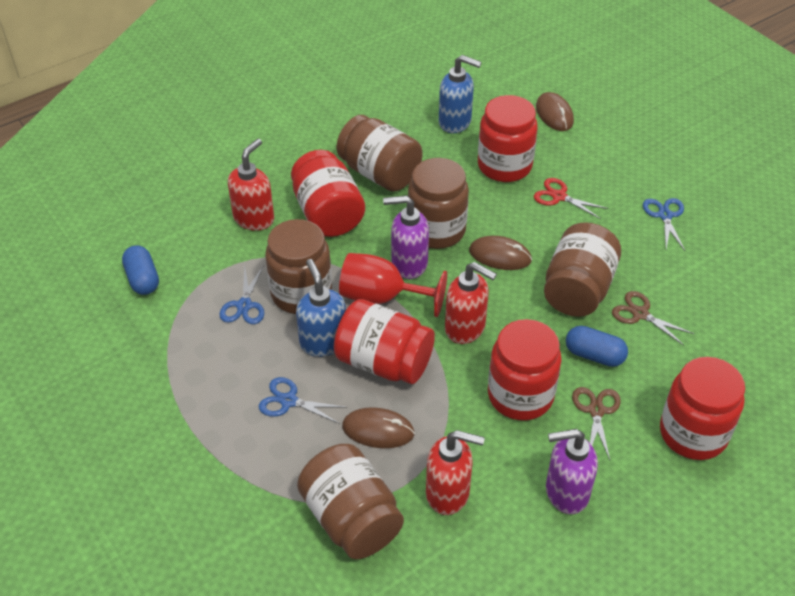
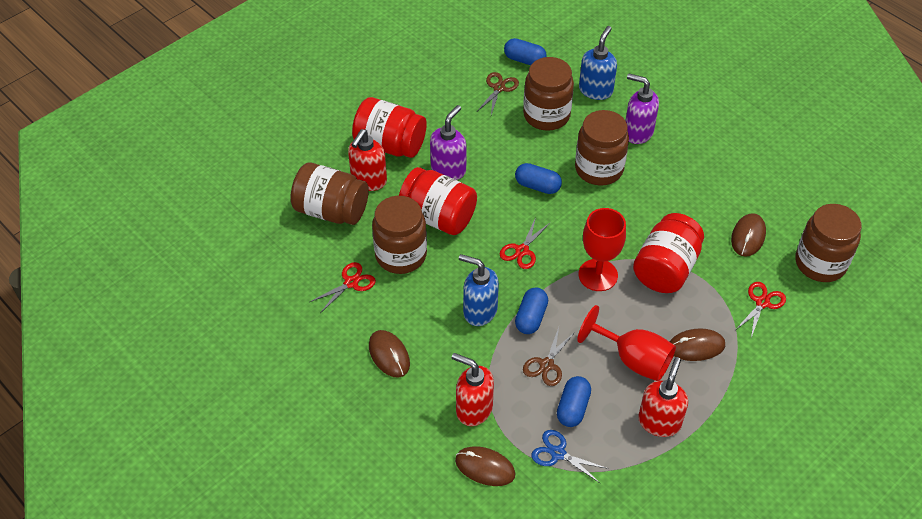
blue capsule: 2 -> 4
blue scissors: 3 -> 1
brown mouse: 3 -> 4
red goblet: 1 -> 2
red jar: 5 -> 3
red scissors: 1 -> 3

